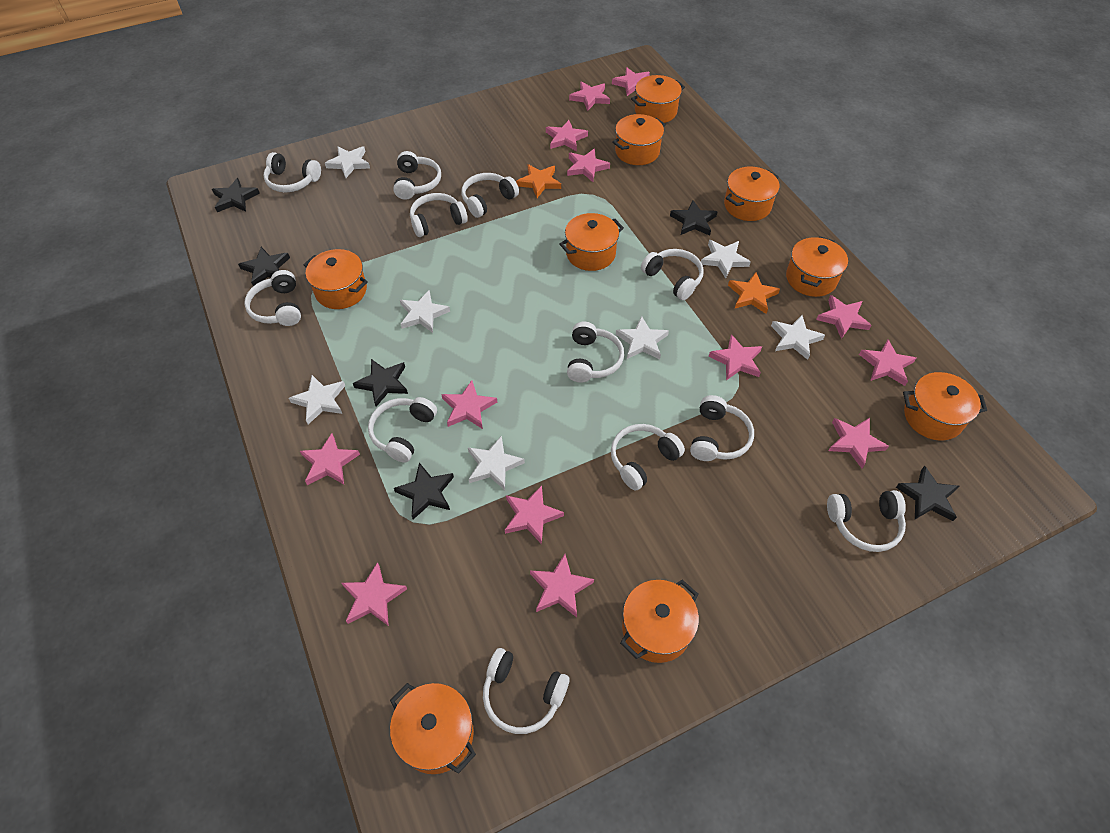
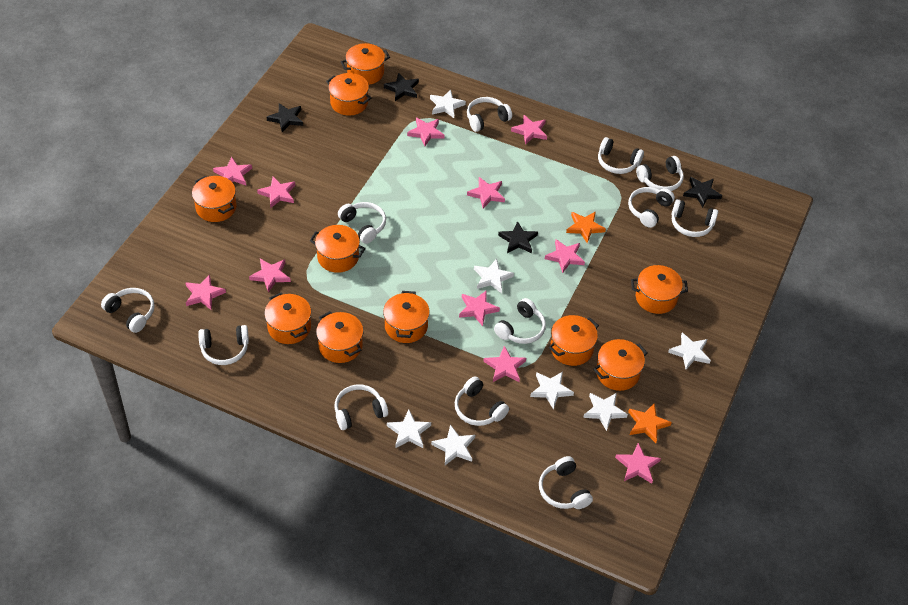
black star: 6 -> 4
orange pot: 9 -> 10
pink star: 13 -> 11

